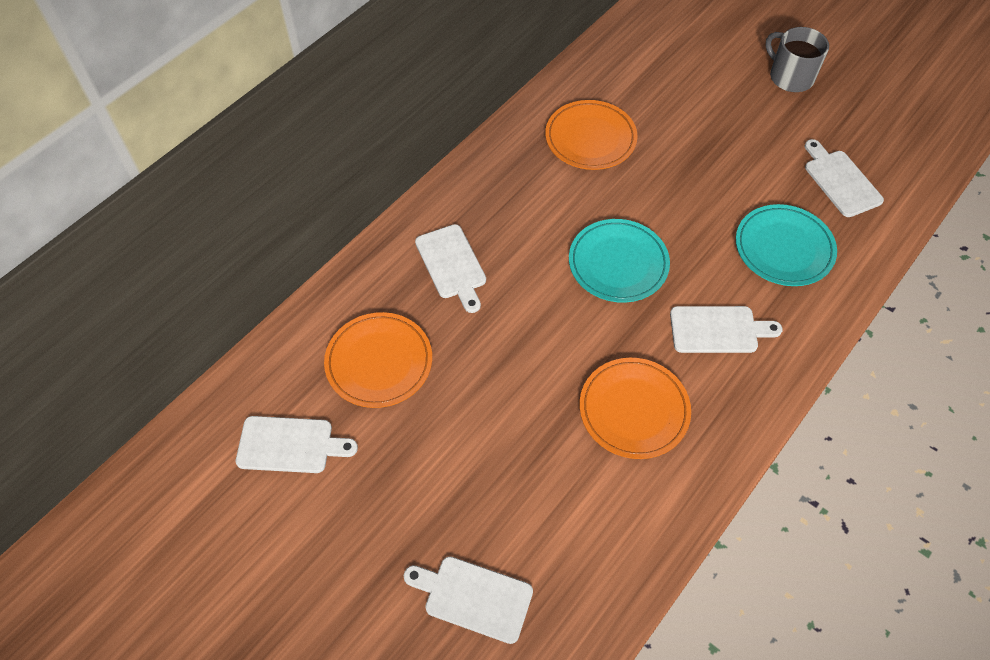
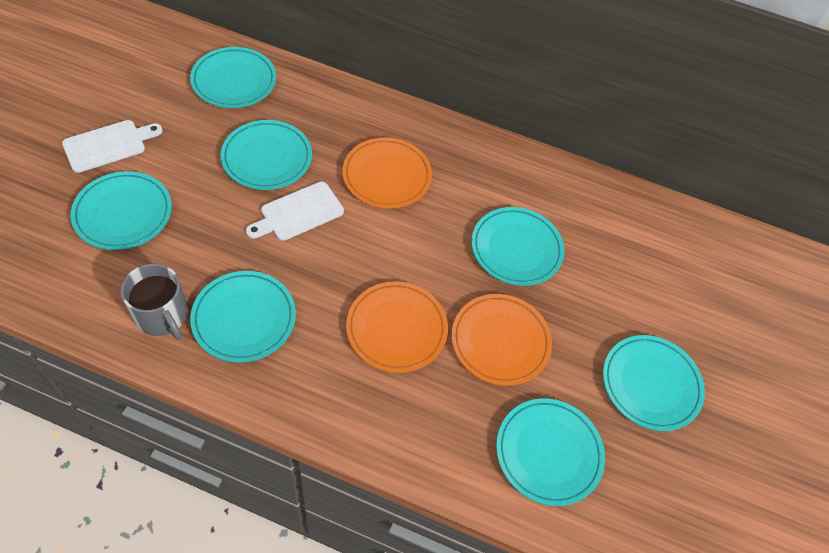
turquoise plate: 2 -> 7
white cutting board: 5 -> 2

